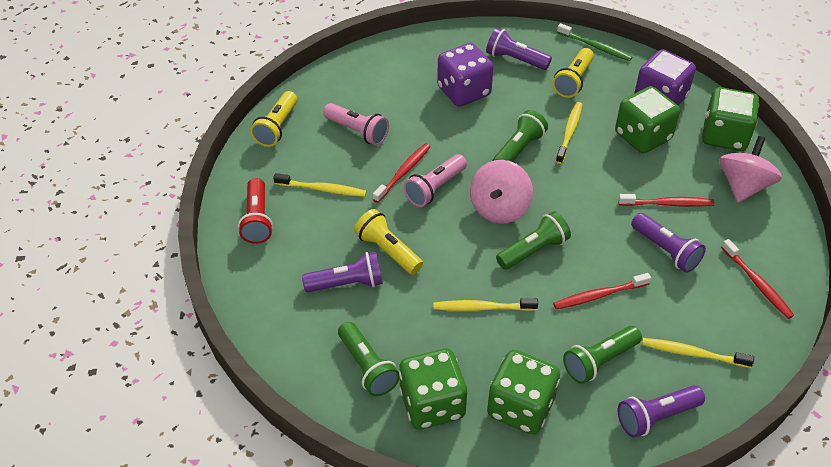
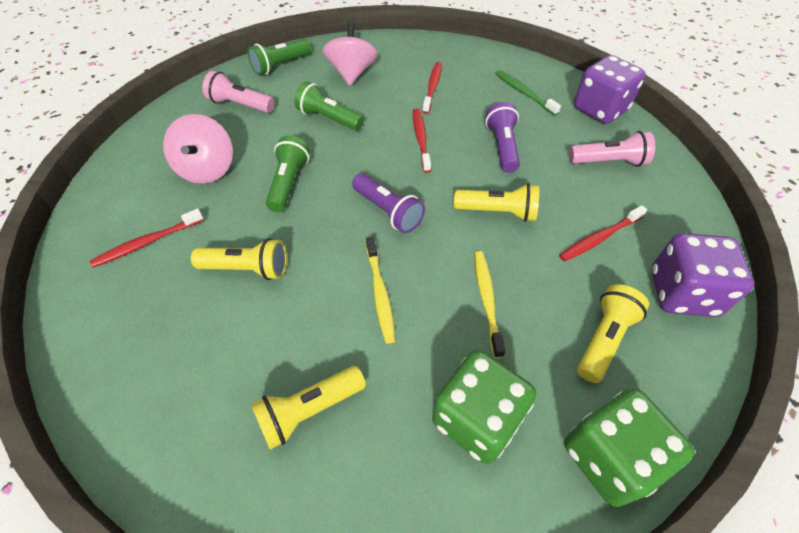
green dice: 4 -> 2
green flashlight: 4 -> 3
purple flashlight: 4 -> 2
red flashlight: 1 -> 0
yellow flashlight: 3 -> 4
yellow toothbrush: 4 -> 2

